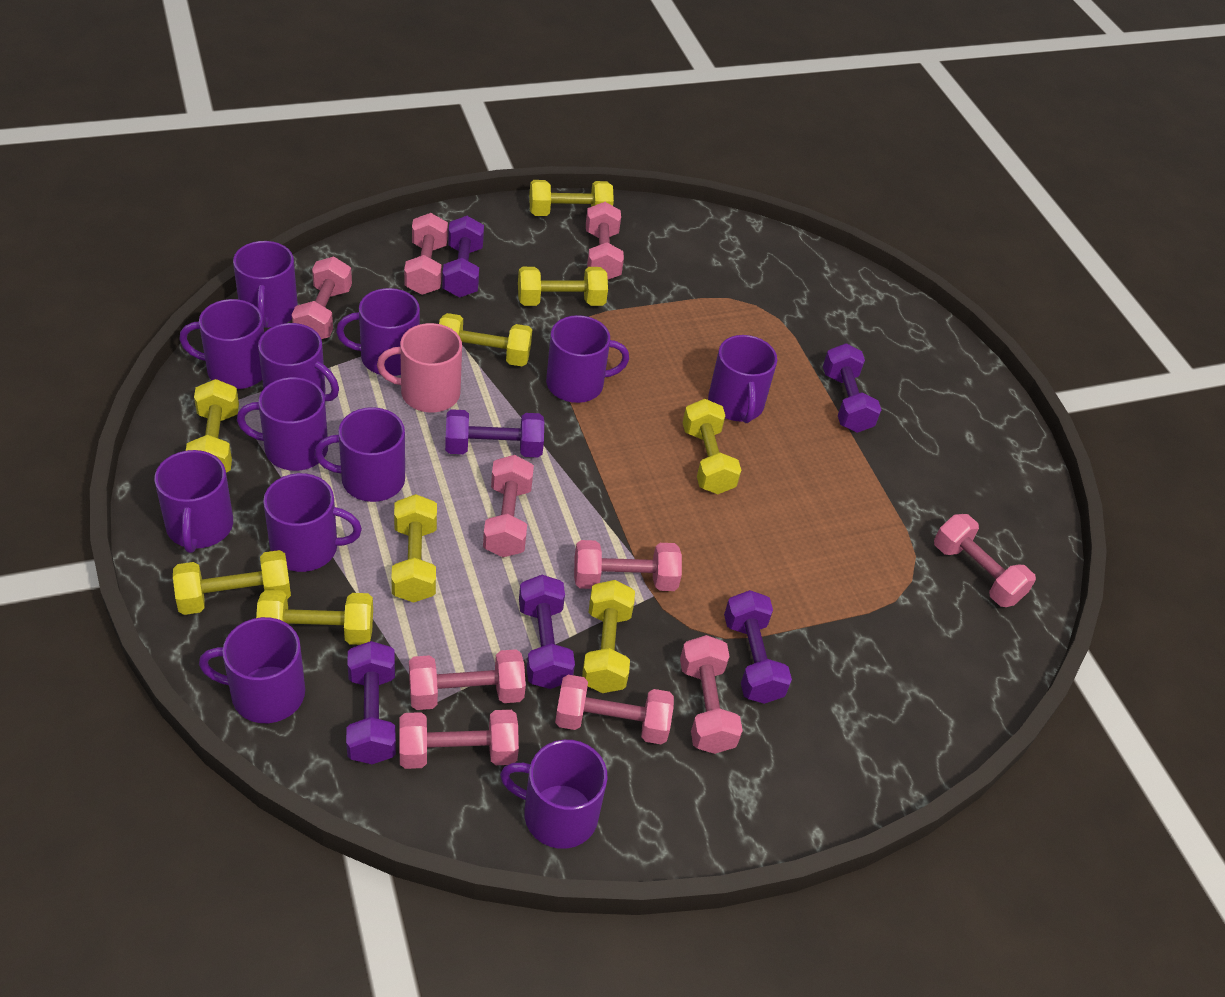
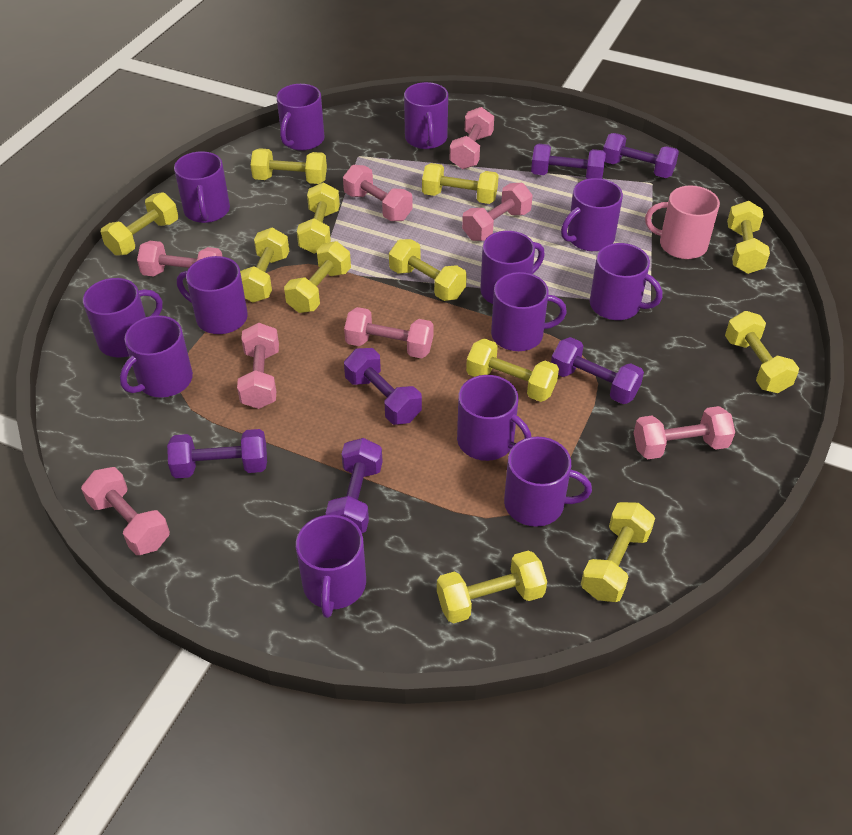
pink dumbbell: 10 -> 8
purple mug: 12 -> 13
yellow dumbbell: 9 -> 12

